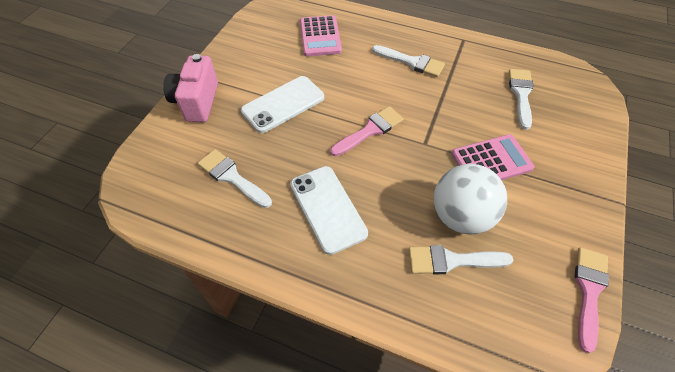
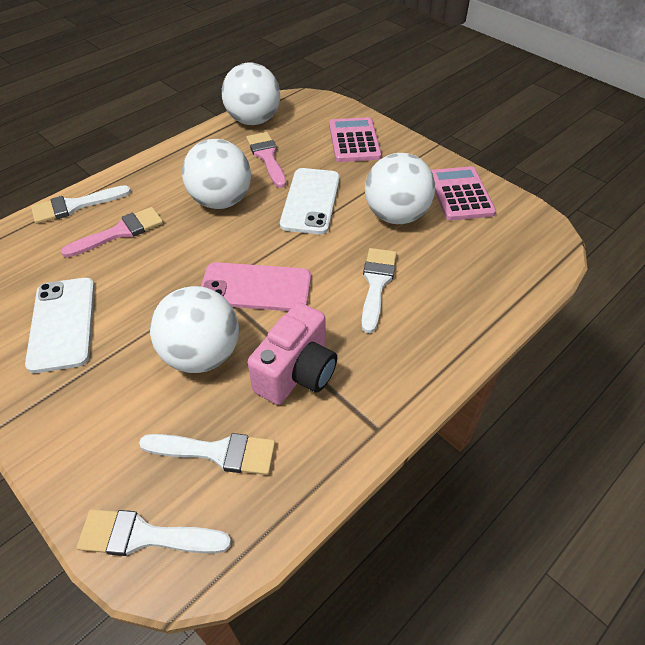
pink phone: 0 -> 1
white ball: 1 -> 4

